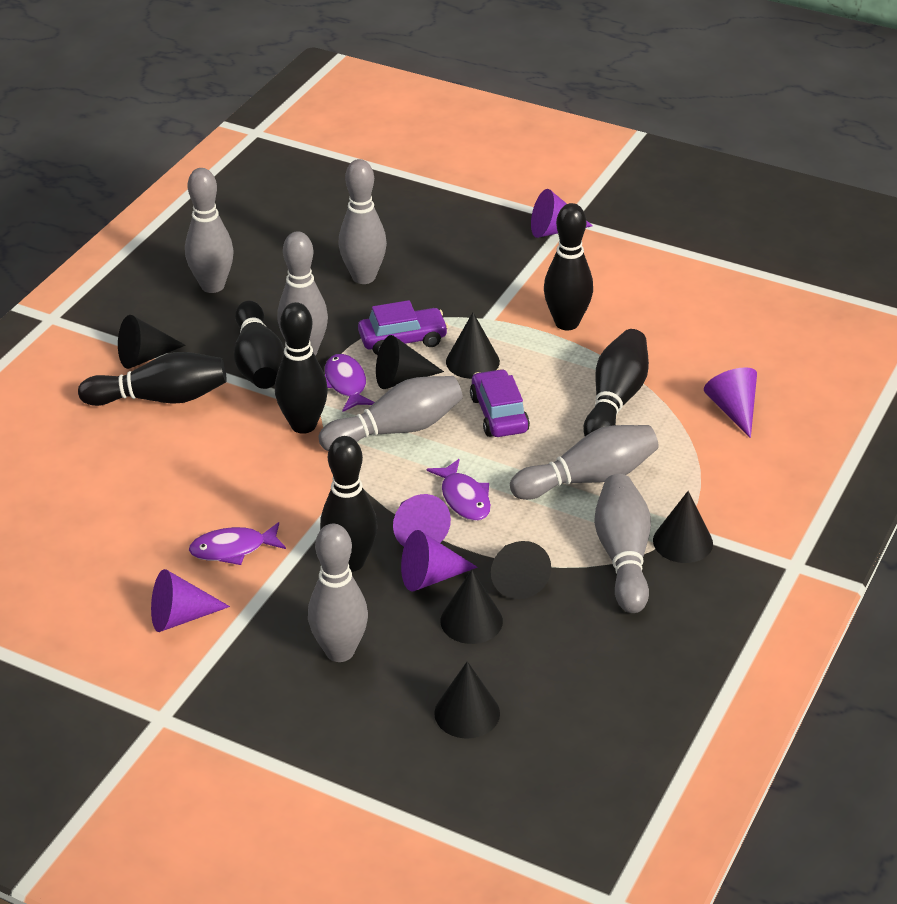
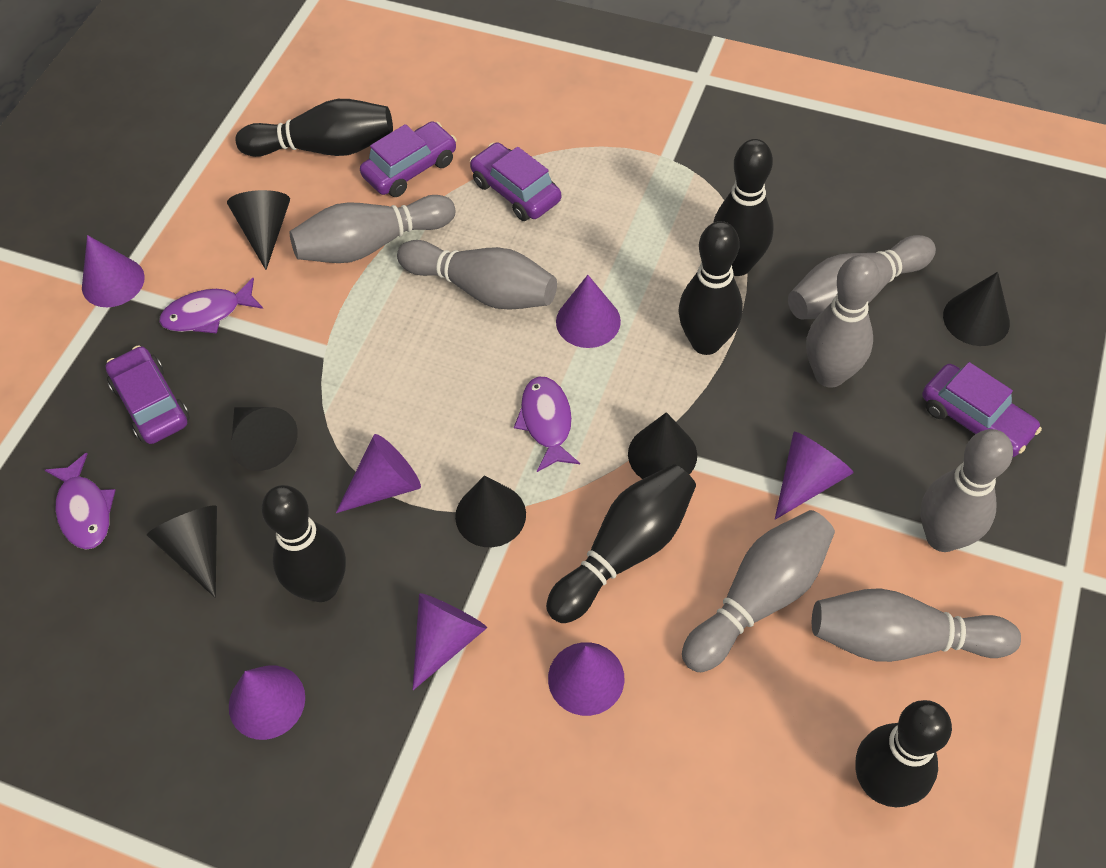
black cone: 7 -> 6
purple car: 2 -> 4
purple cone: 5 -> 7

